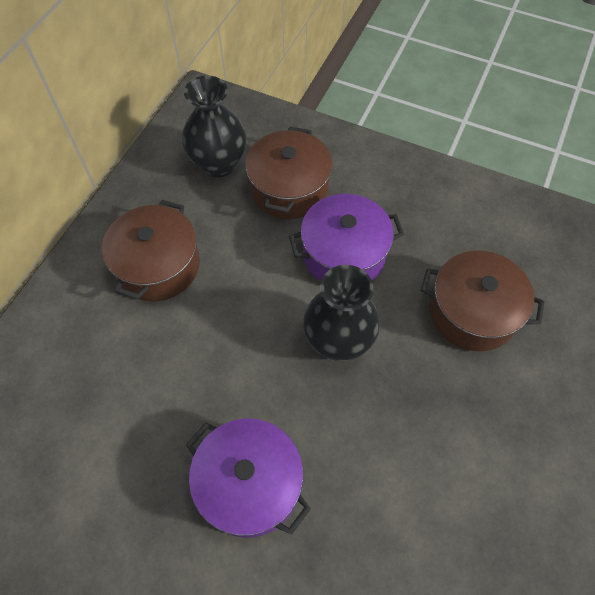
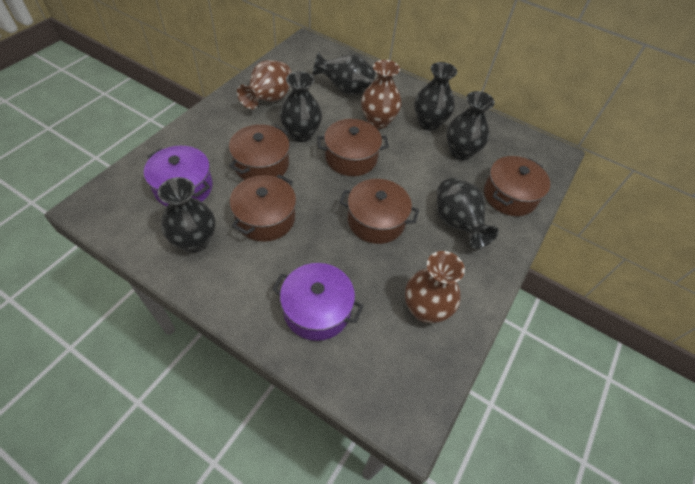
black vase: 2 -> 6
brown pot: 3 -> 5
brown vase: 0 -> 3

